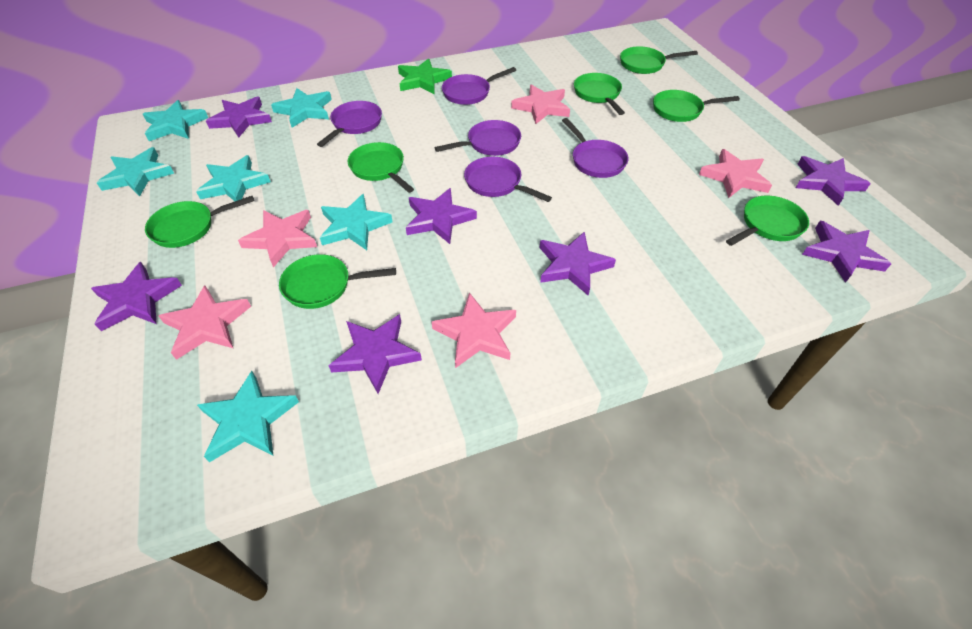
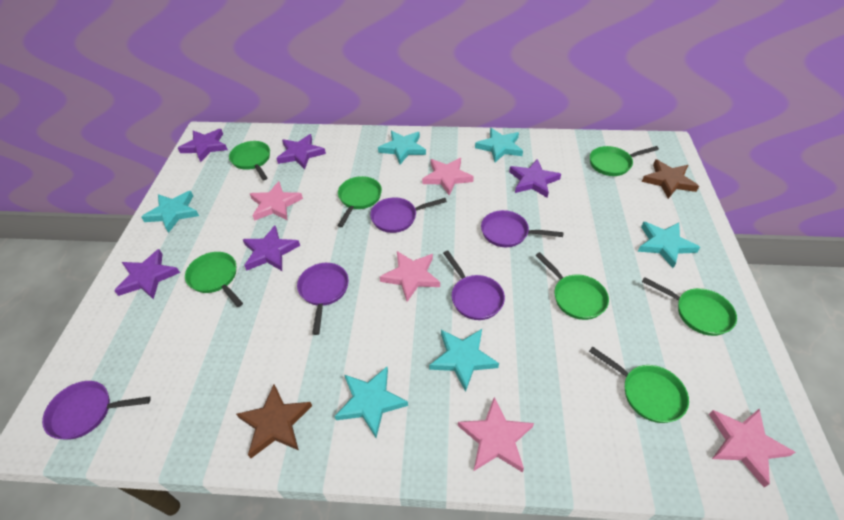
brown star: 0 -> 2
green star: 1 -> 0
purple star: 7 -> 5

